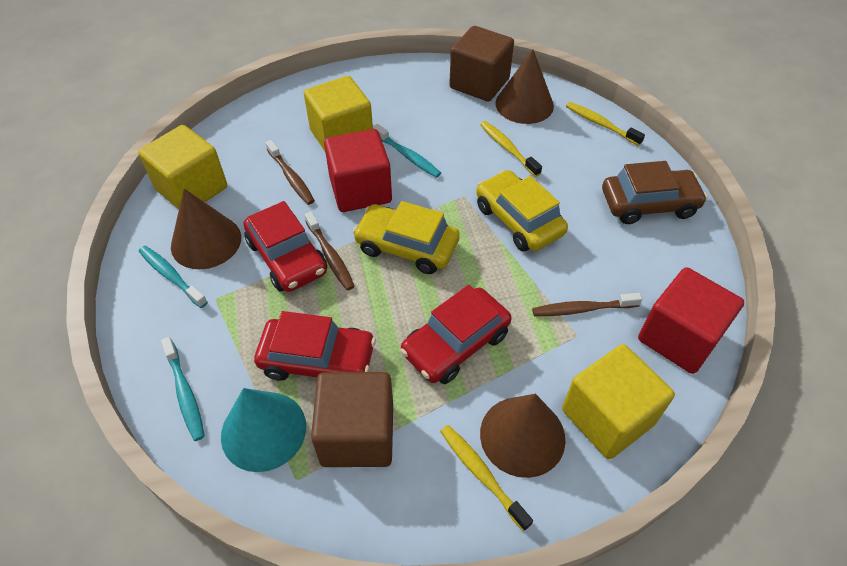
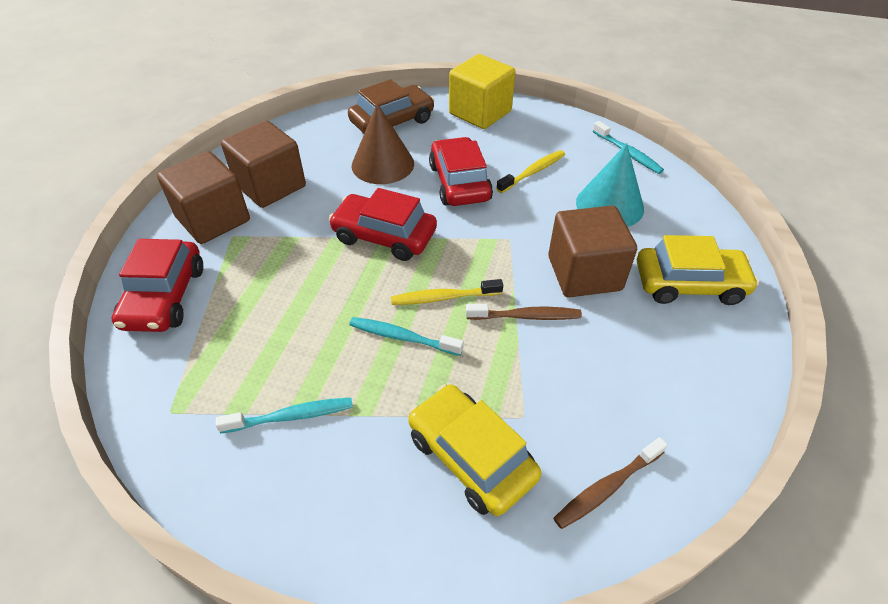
brown cone: 3 -> 1
brown cube: 2 -> 3
brown toothbrush: 3 -> 2
red cube: 2 -> 0
yellow cube: 3 -> 1
yellow toothbrush: 3 -> 2

